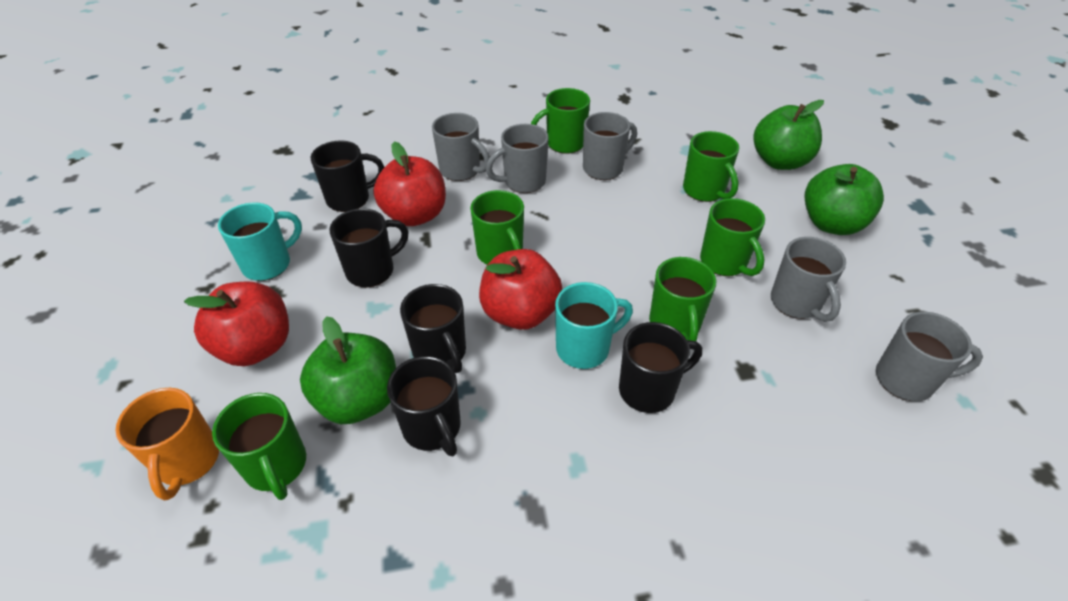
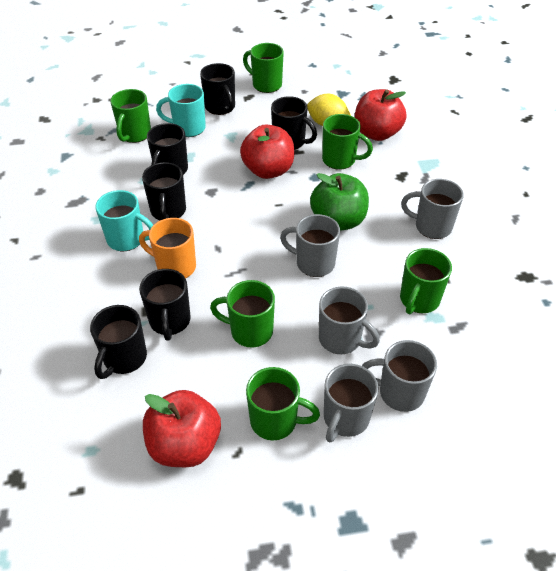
black mug: 5 -> 6
green apple: 3 -> 1
yellow lemon: 0 -> 1

